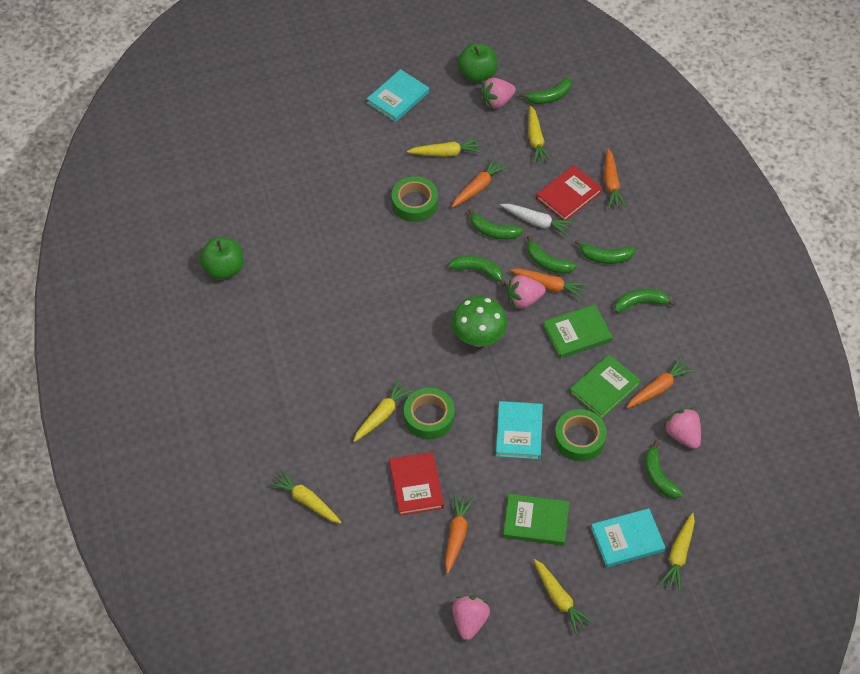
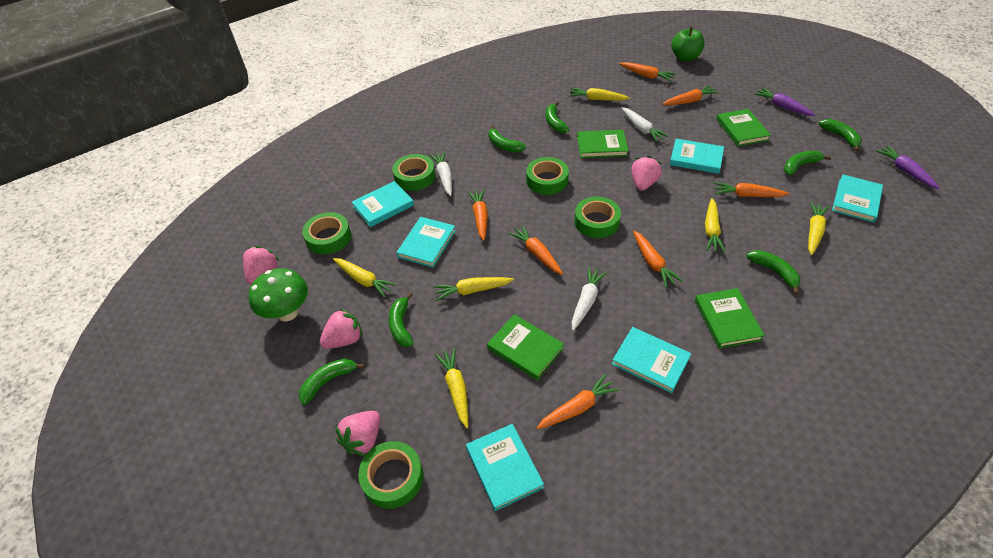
green apple: 2 -> 1
green book: 3 -> 4
green tape: 3 -> 5
orange carrot: 5 -> 7
purple carrot: 0 -> 2
red book: 2 -> 0
turquoise book: 3 -> 6
white carrot: 1 -> 3

